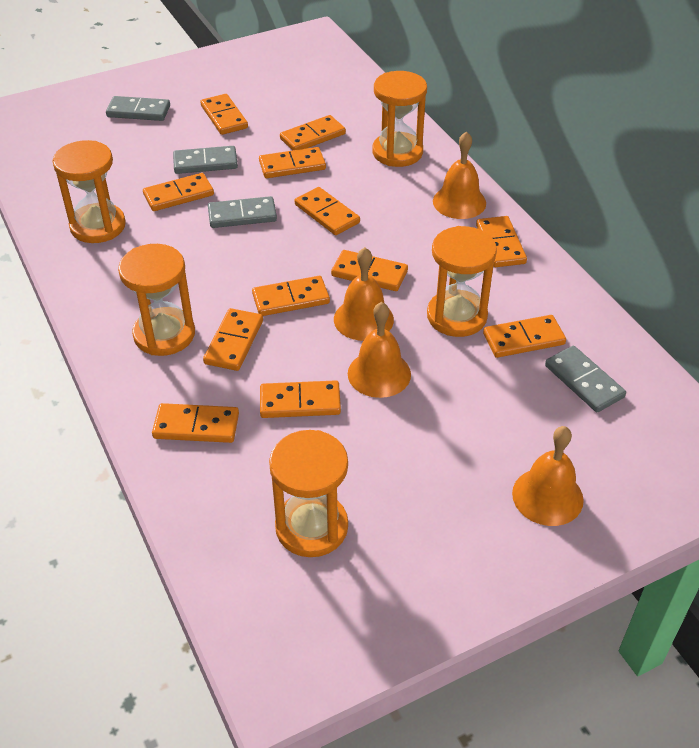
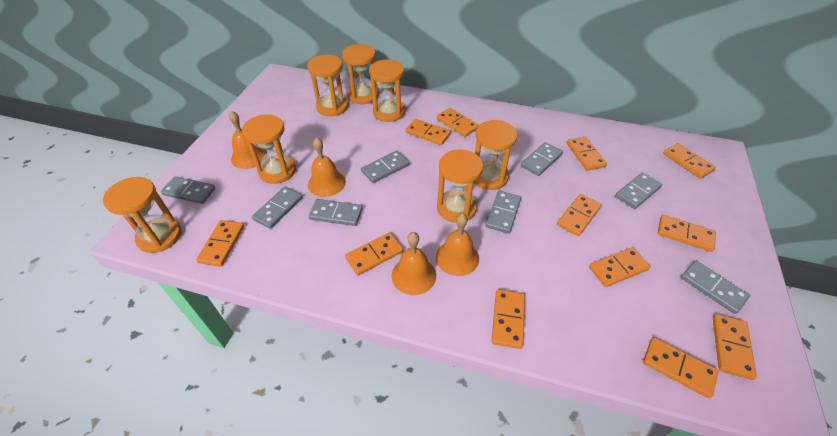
grey domino: 4 -> 8
orange hourglass: 5 -> 7

